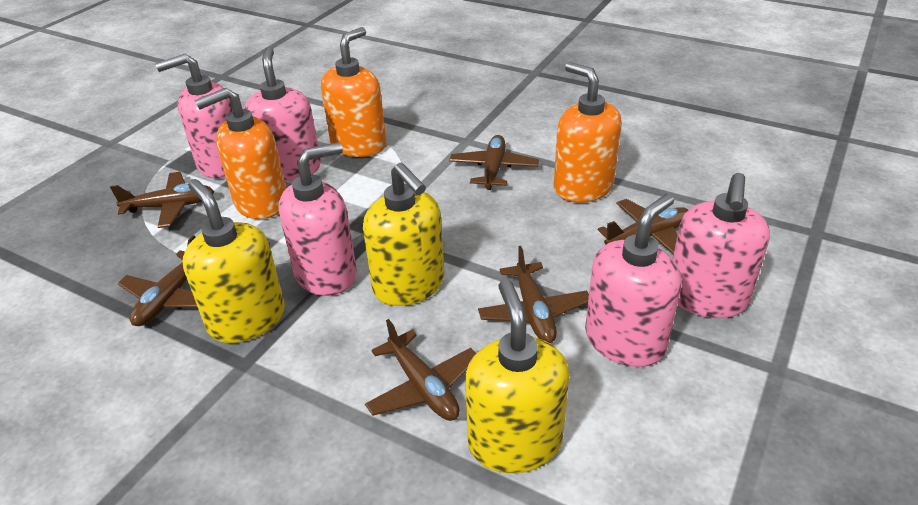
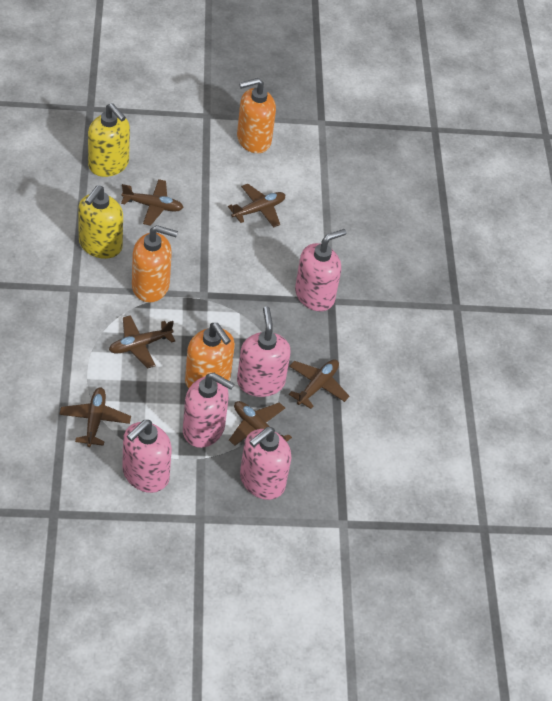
yellow soap dispenser: 3 -> 2

